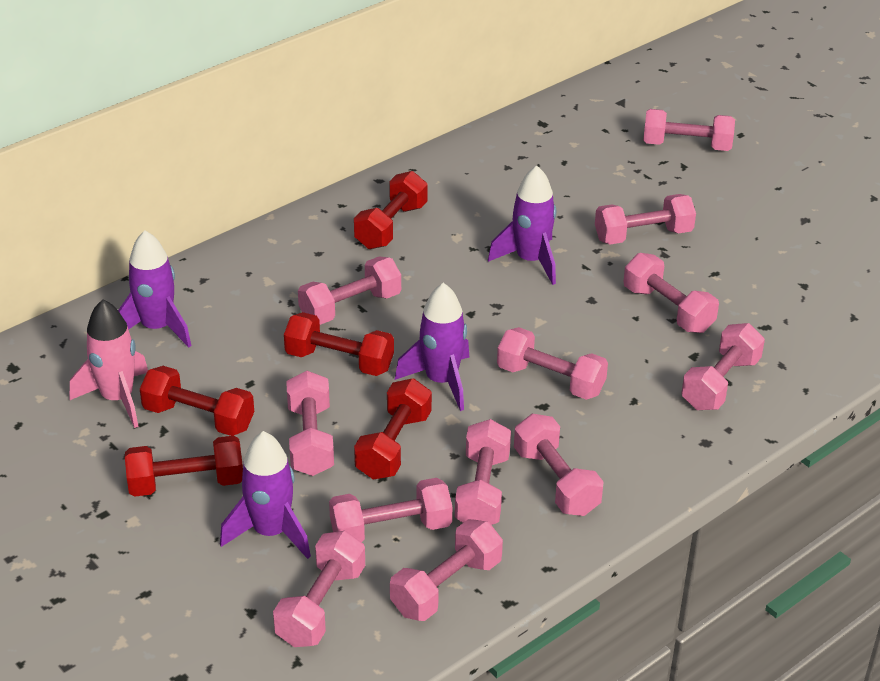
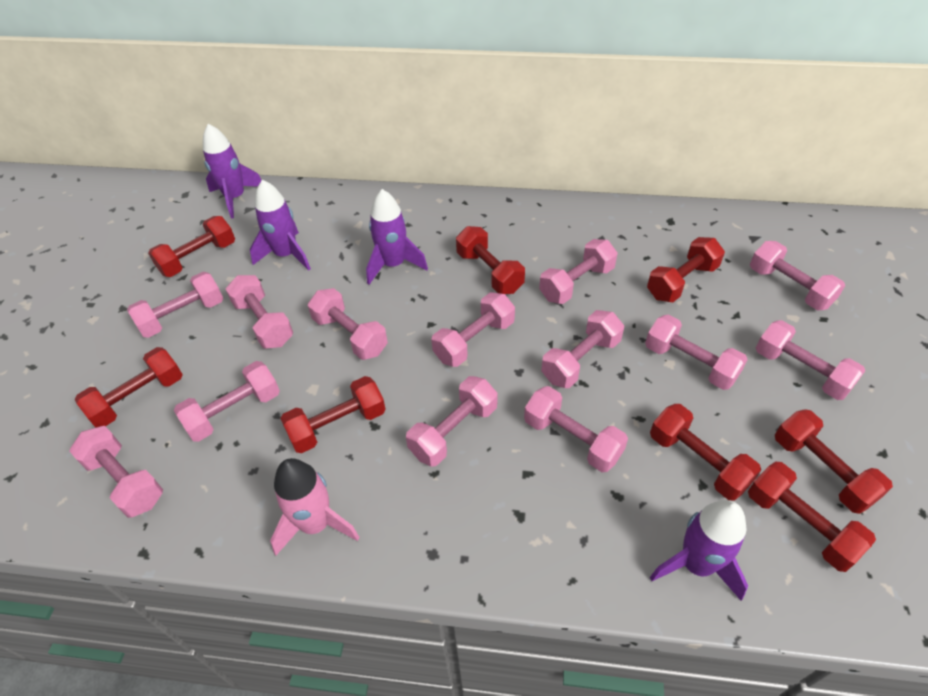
pink dumbbell: 12 -> 13
red dumbbell: 5 -> 8

